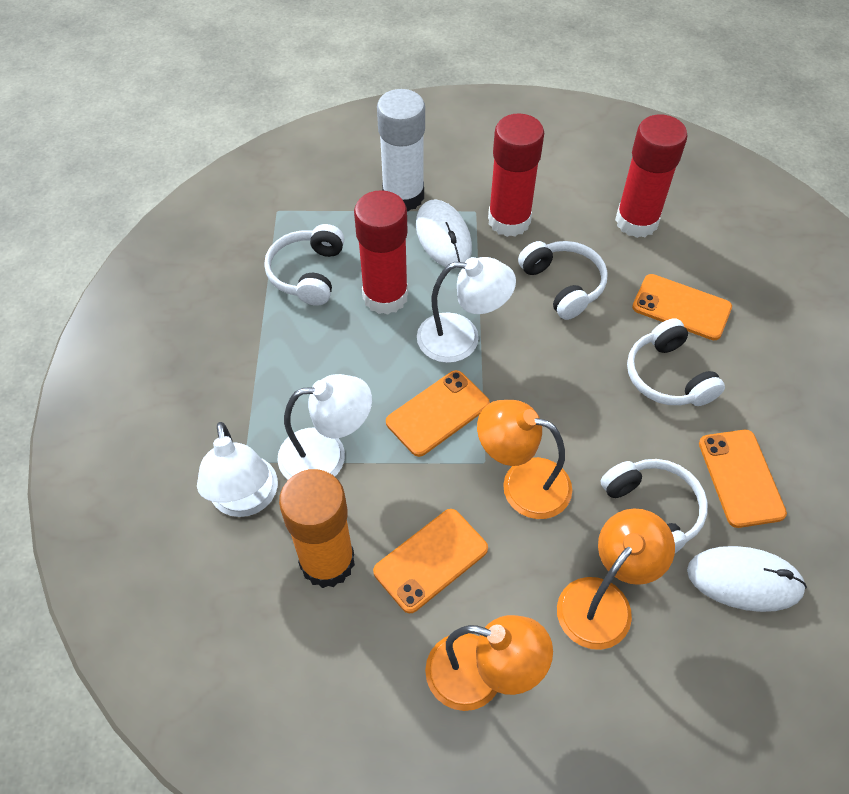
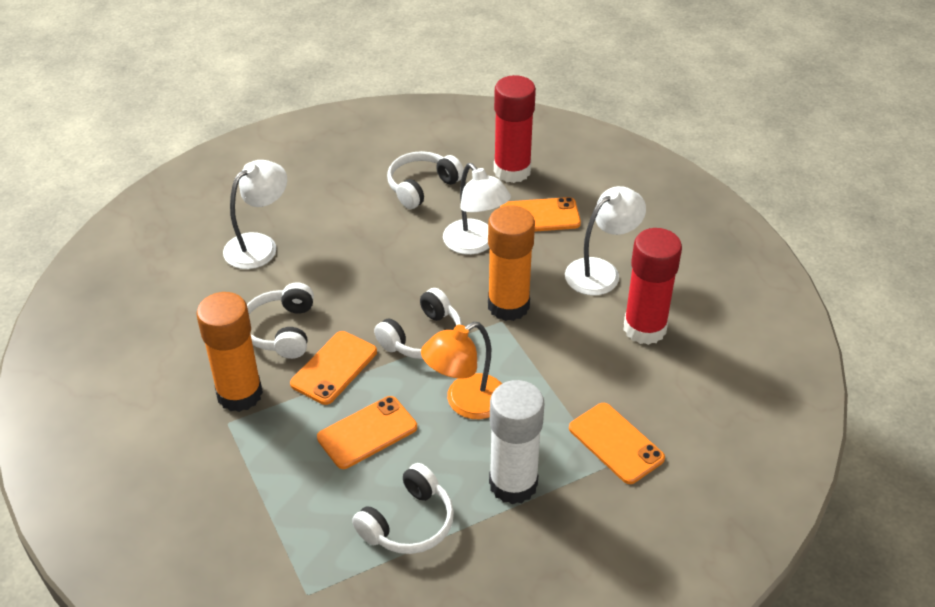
orange glue stick: 1 -> 2
orange lamp: 3 -> 1
red glue stick: 3 -> 2
white mouse: 2 -> 0

